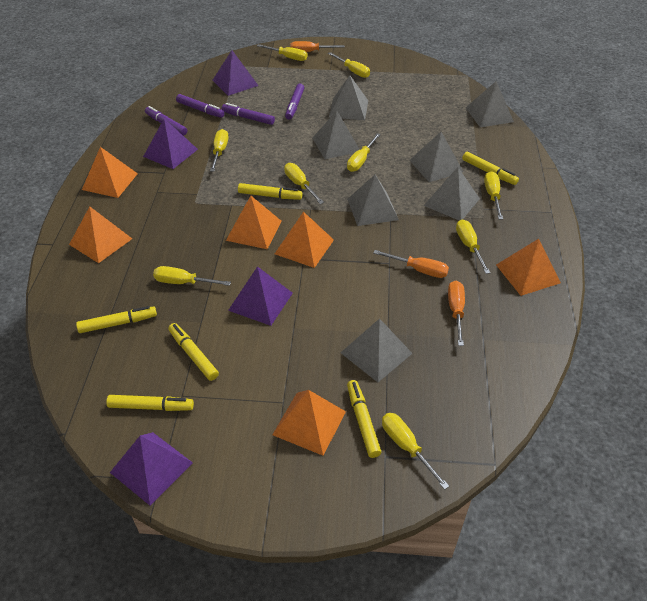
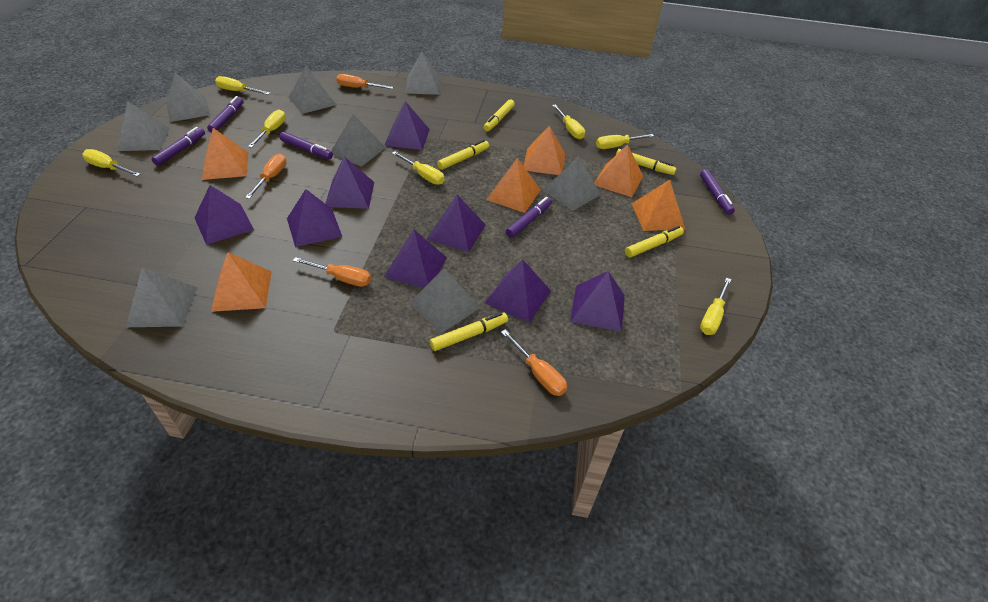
grey pyramid: 7 -> 8
orange screwdriver: 3 -> 4
purple marker: 4 -> 5
purple pyramid: 4 -> 8
yellow marker: 6 -> 5
yellow screwdriver: 9 -> 7

